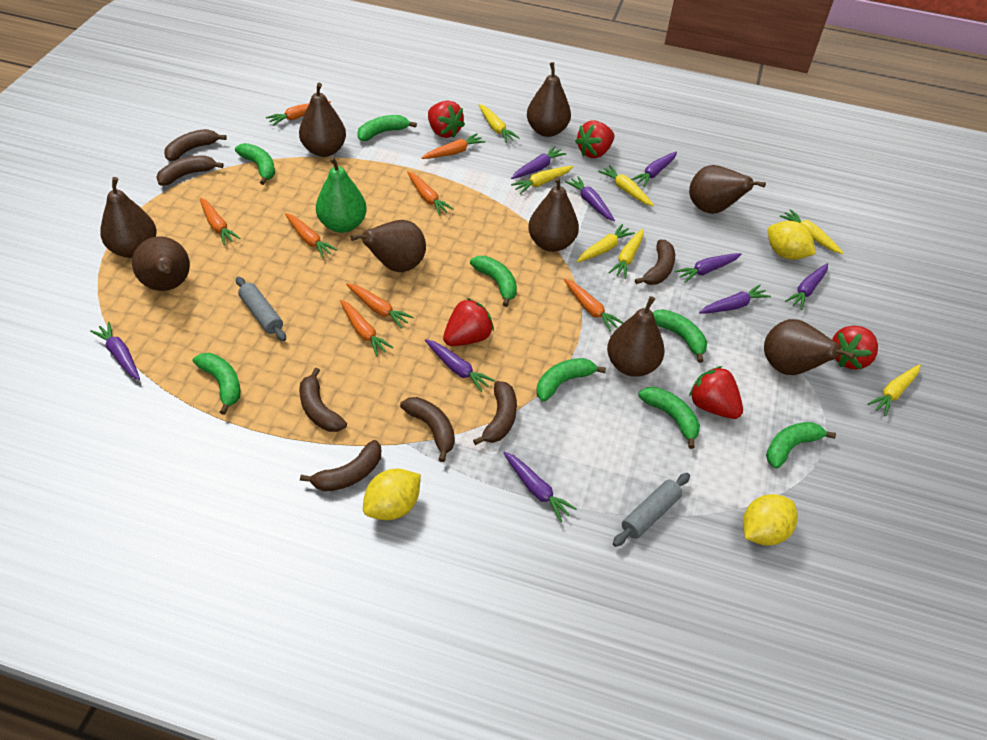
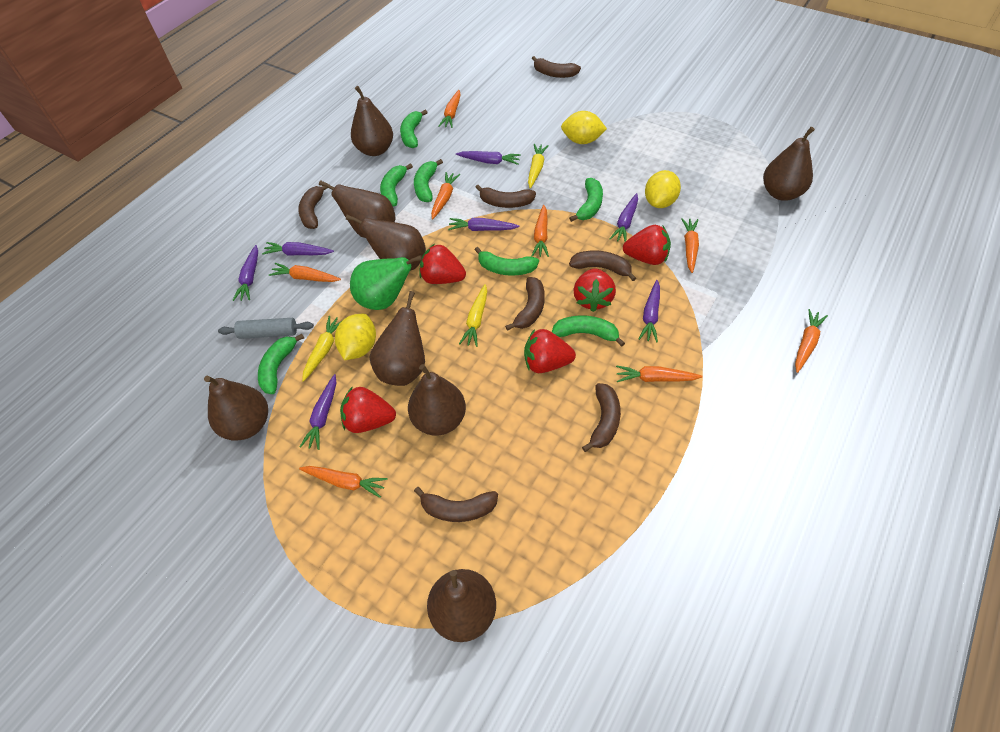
brown pear: 9 -> 8
green banana: 8 -> 7
grey rolling pin: 2 -> 1
purple carrot: 9 -> 7
yellow carrot: 7 -> 3

